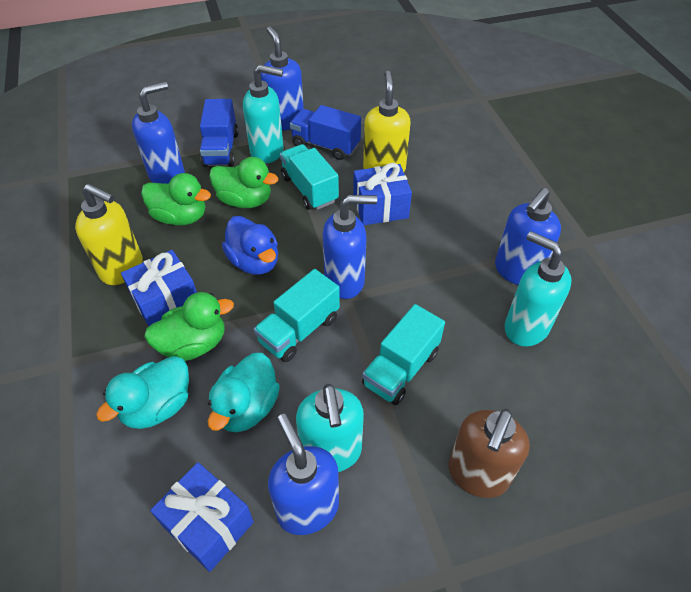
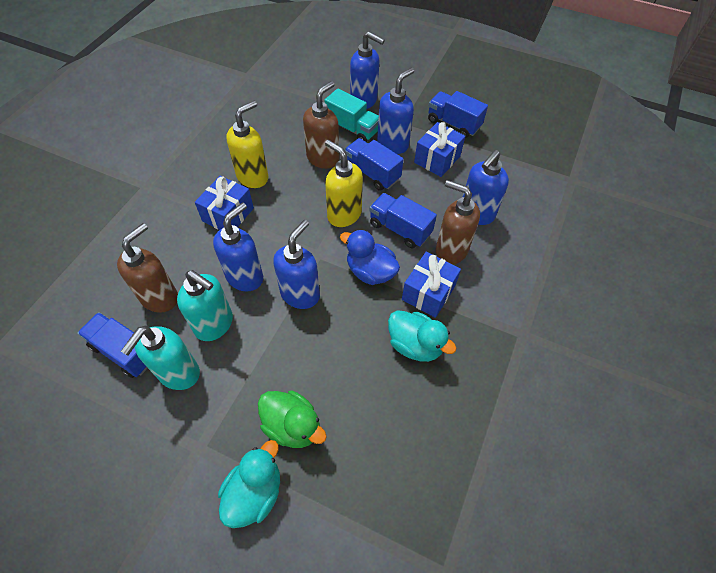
blue truck: 2 -> 4
brown soap dispenser: 1 -> 3
green duck: 3 -> 1
turquoise soap dispenser: 3 -> 2
turquoise truck: 3 -> 1

